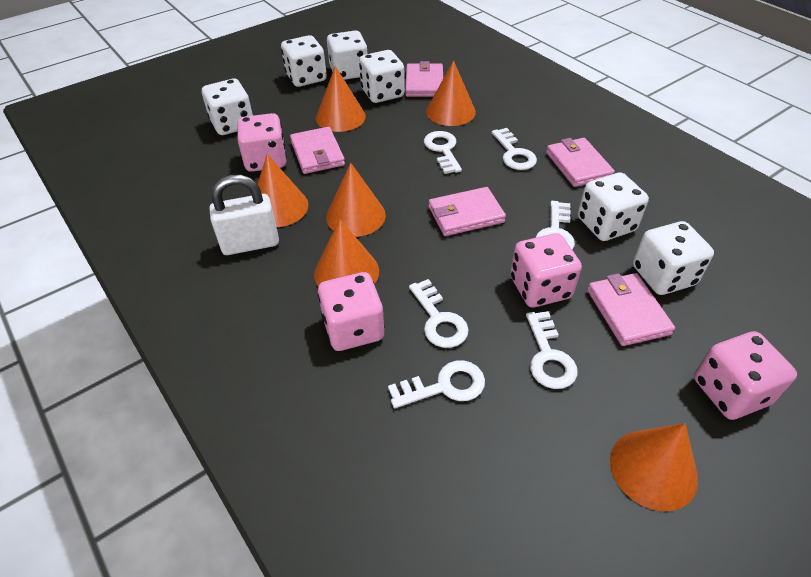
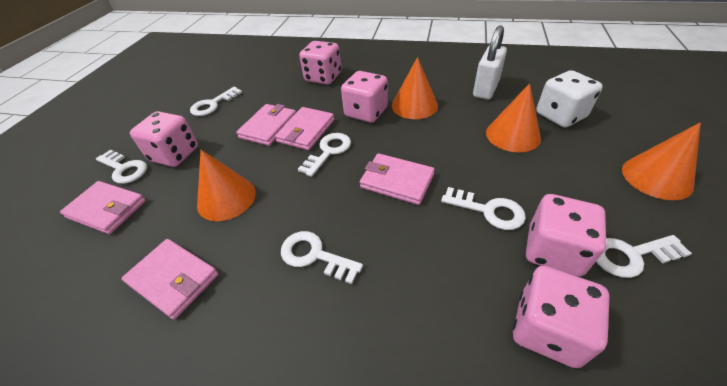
orange cone: 6 -> 4
pink dice: 4 -> 5
white dice: 6 -> 1

